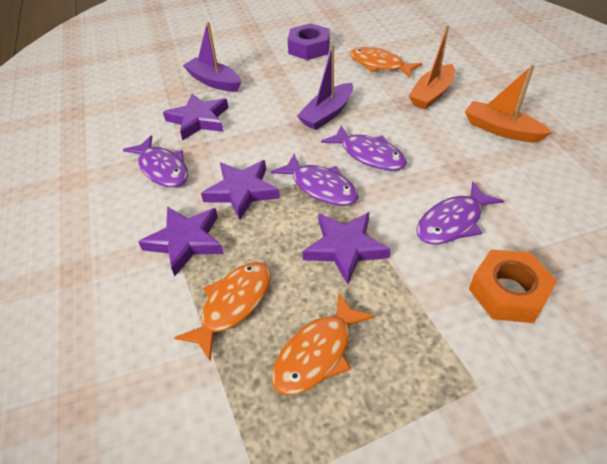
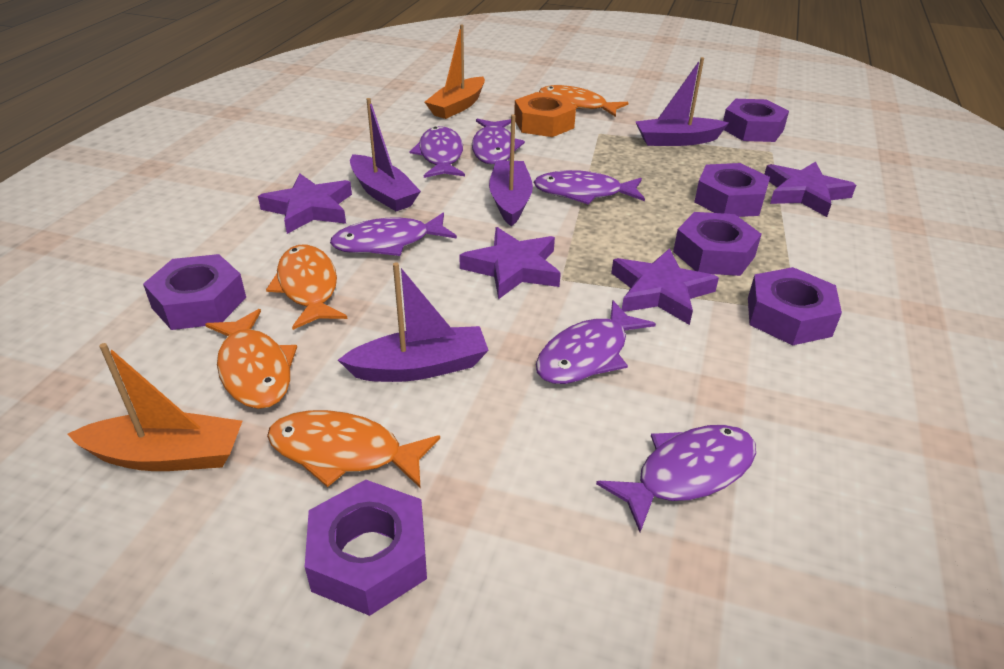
orange fish: 3 -> 4
purple boat: 2 -> 4
purple fish: 4 -> 6
purple nut: 1 -> 6

